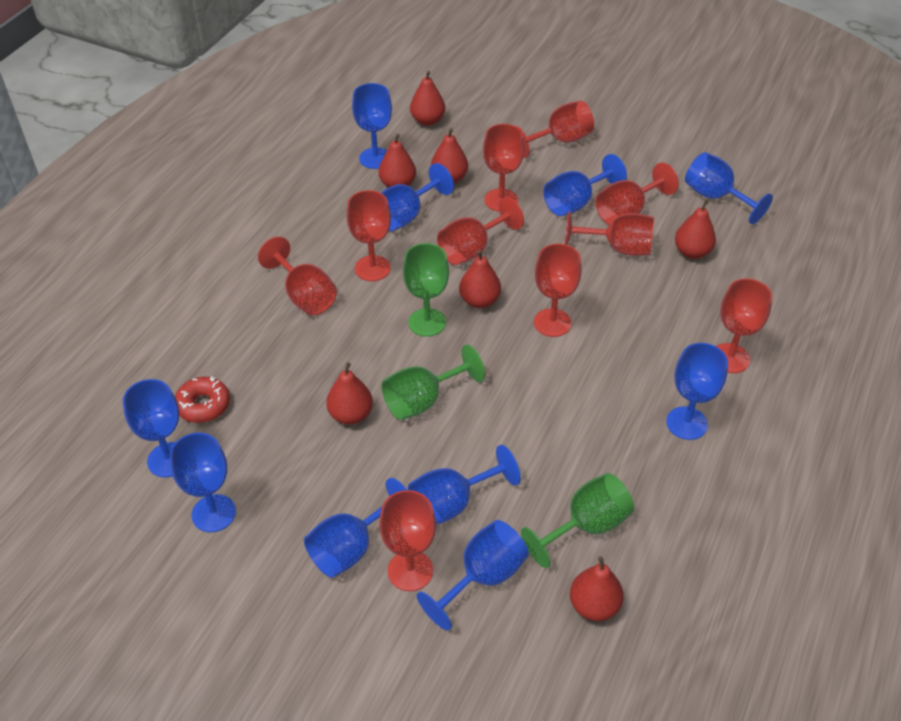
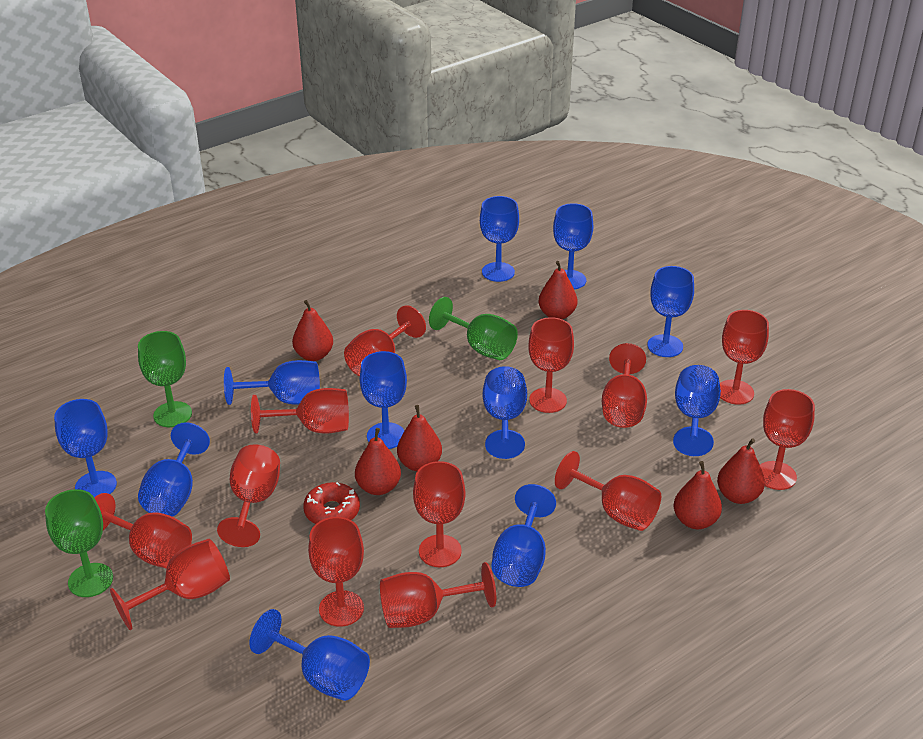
blue goblet: 10 -> 11
red goblet: 10 -> 13
red pear: 7 -> 6

